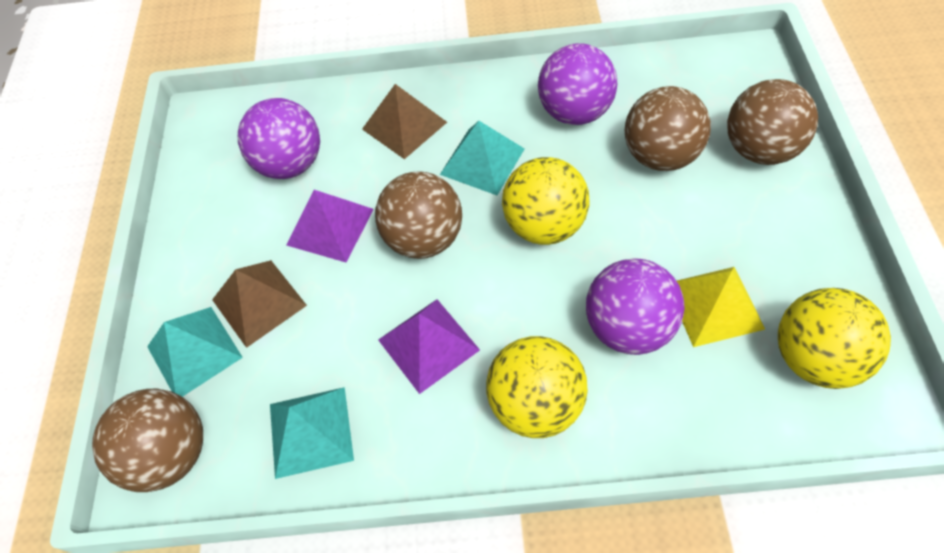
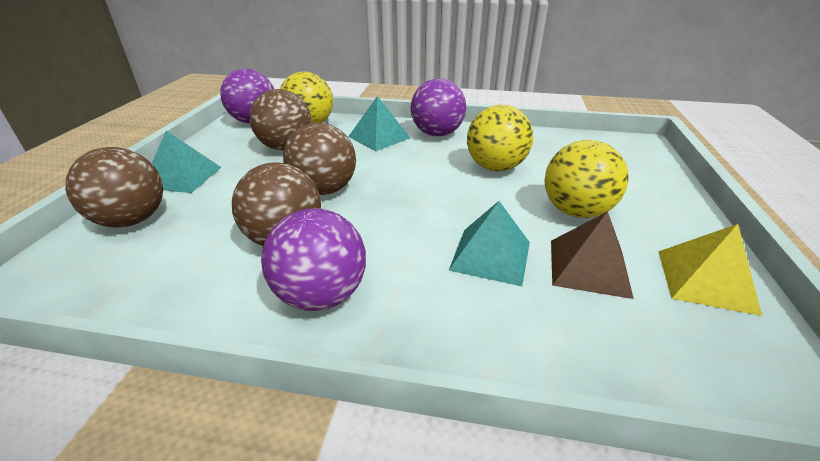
brown pyramid: 2 -> 1
purple pyramid: 2 -> 0

